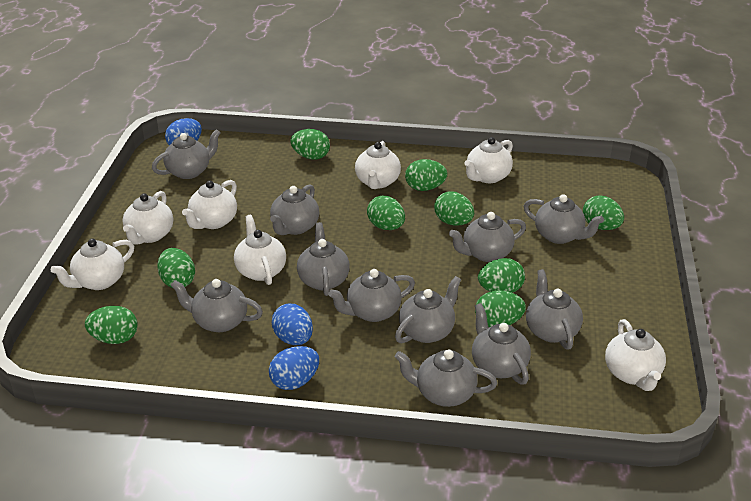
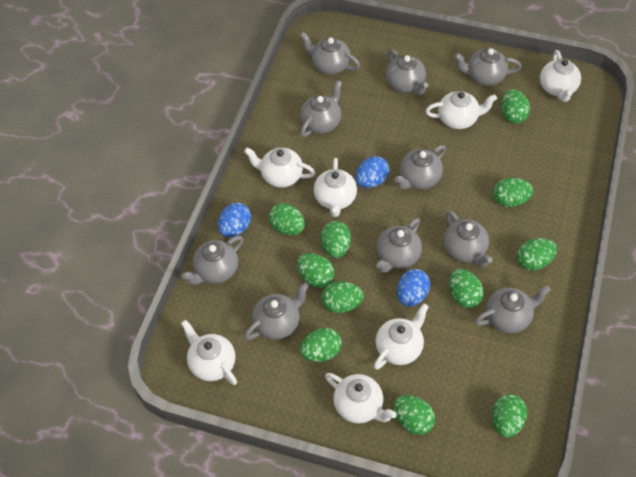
green egg: 9 -> 11
grey teapot: 11 -> 10

